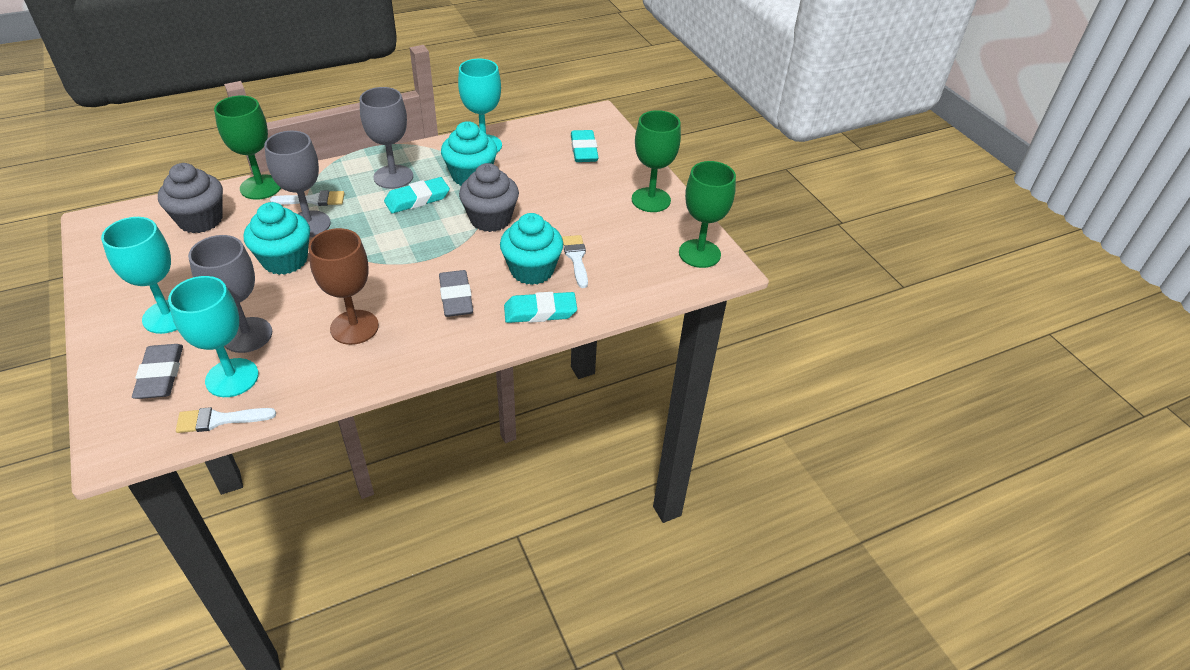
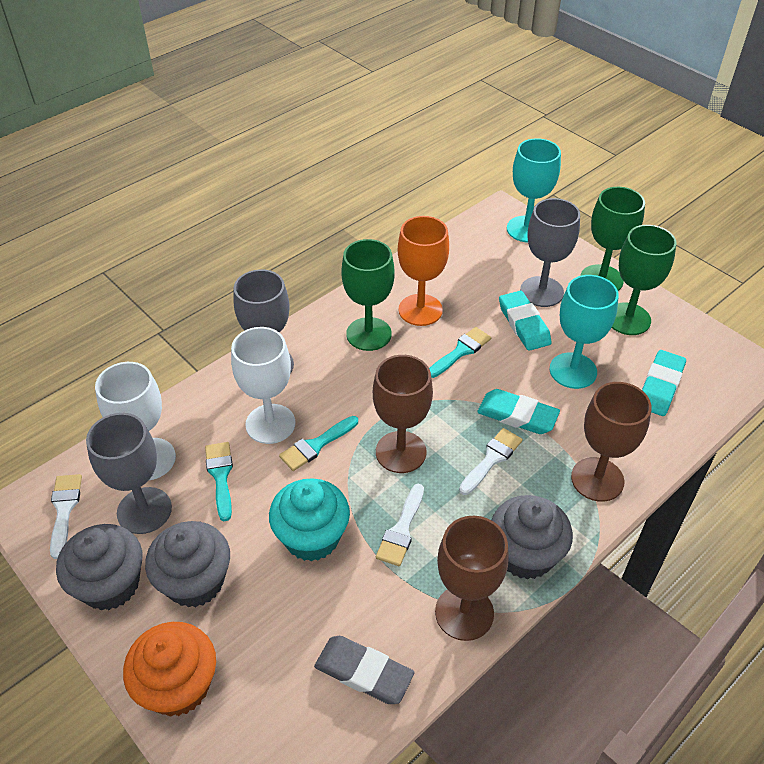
brown goblet: 1 -> 3
grey cupcake: 2 -> 3
grey eraser: 2 -> 1
orange cupcake: 0 -> 1
orange goblet: 0 -> 1
turquoise brush: 0 -> 3
turquoise cupcake: 3 -> 1
turquoise goblet: 3 -> 2
white goblet: 0 -> 2

